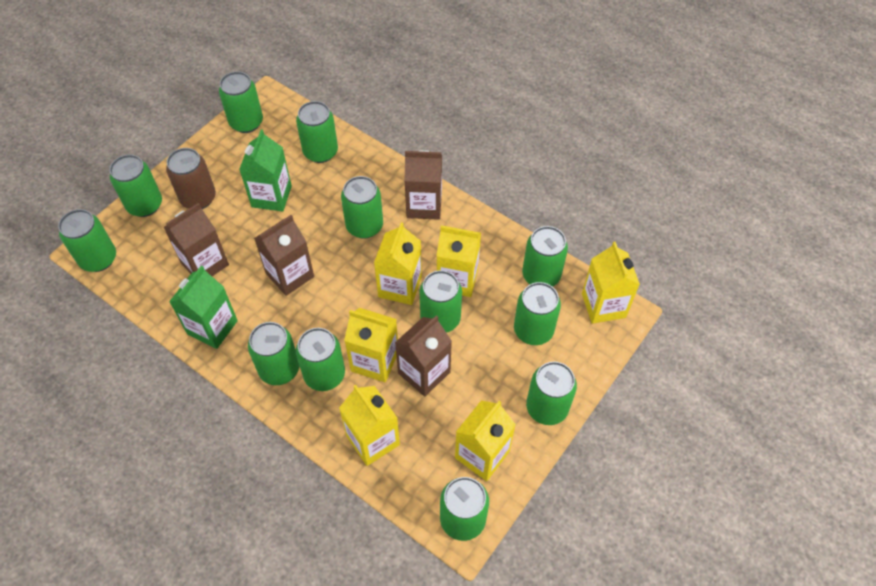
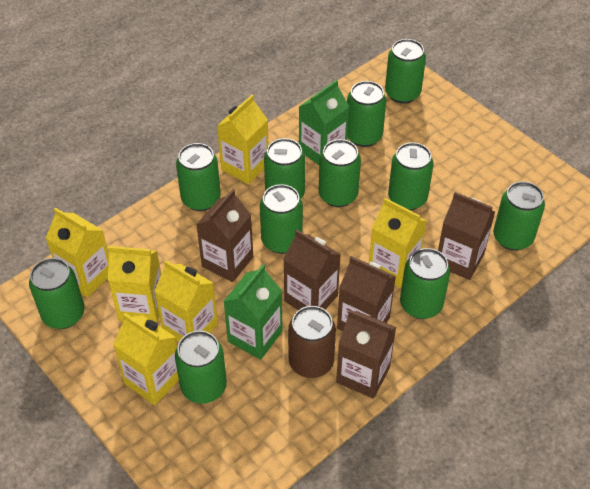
brown carton: 4 -> 5
green can: 12 -> 11

